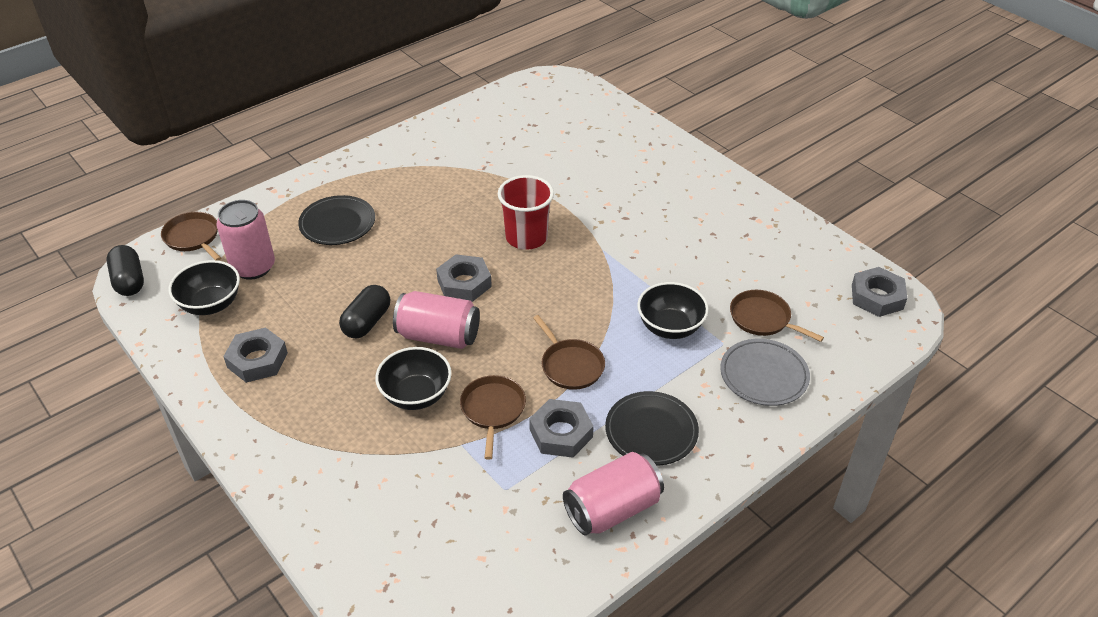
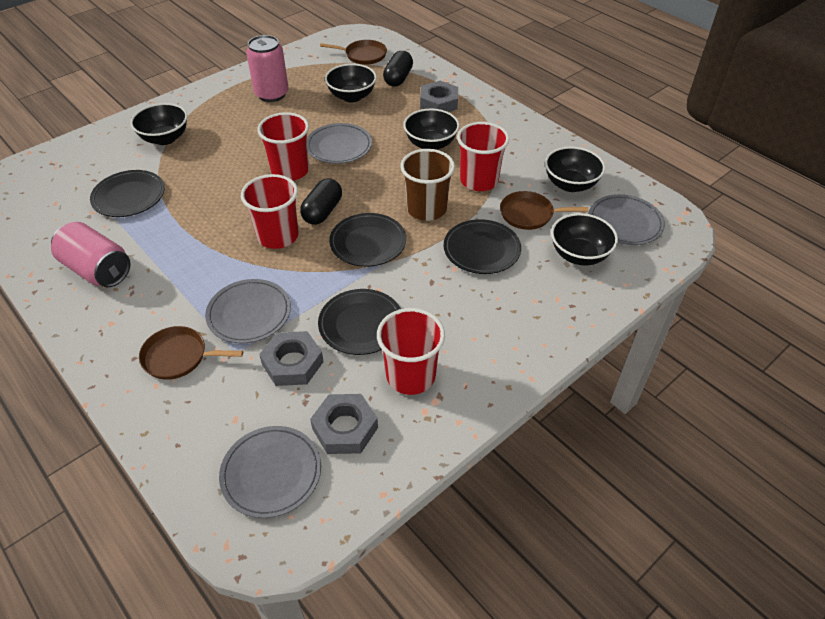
black bowl: 3 -> 5
black plate: 2 -> 4
brown cup: 0 -> 1
brown pan: 4 -> 3
grey nut: 4 -> 3
grey plate: 1 -> 4
pink can: 3 -> 2
red cup: 1 -> 4

